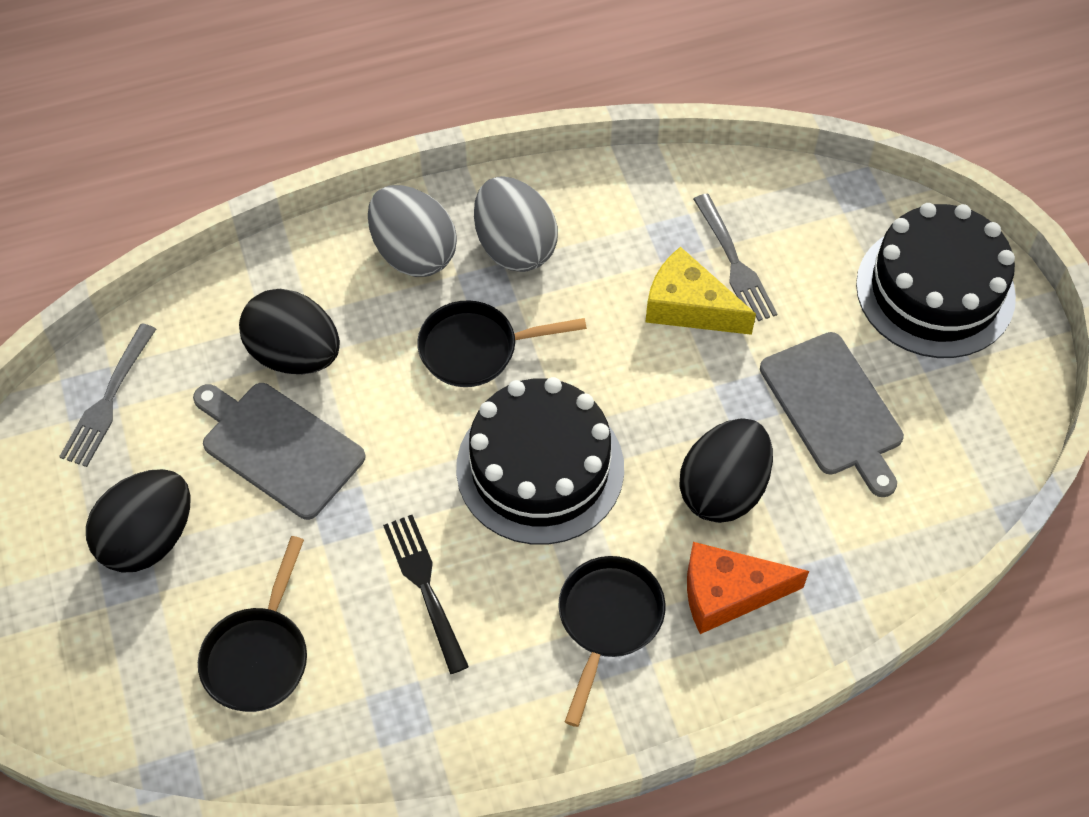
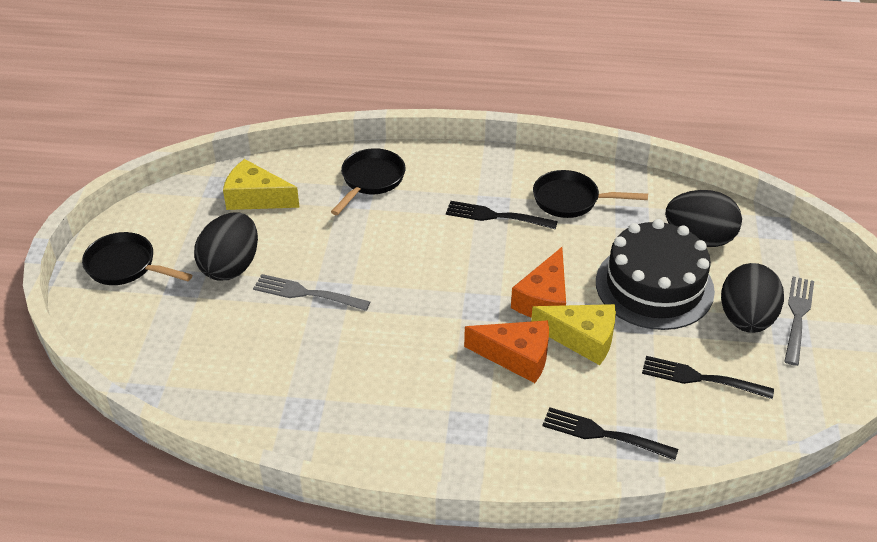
black cake: 2 -> 1
black fork: 1 -> 3
grey cutting board: 2 -> 0
grey egg: 2 -> 0
orange cheese: 1 -> 2
yellow cheese: 1 -> 2

